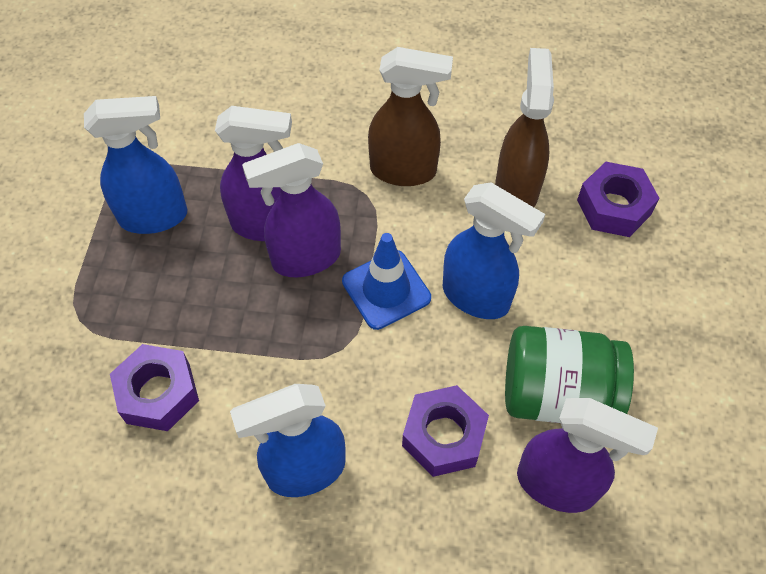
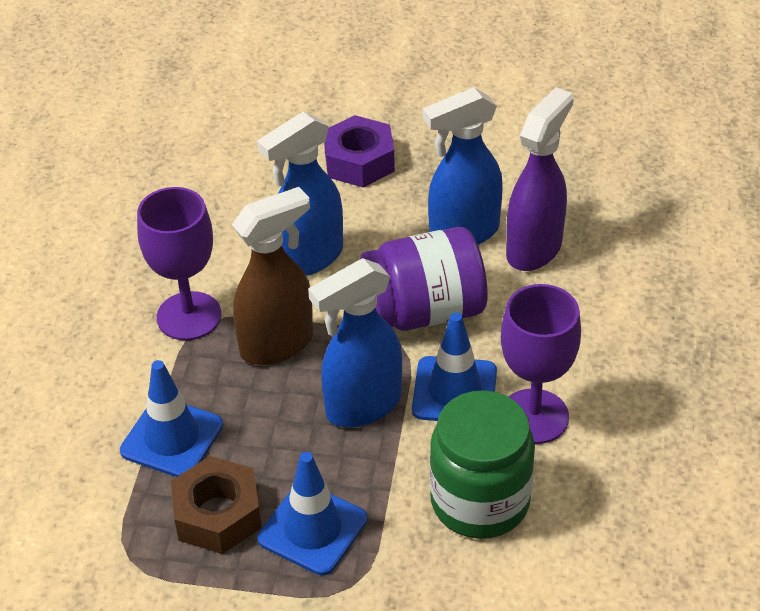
blue traffic cone: 1 -> 3
brown nut: 0 -> 1
brown spray bottle: 2 -> 1
purple goblet: 0 -> 2
purple jar: 0 -> 1
purple nut: 3 -> 1
purple spray bottle: 3 -> 1

